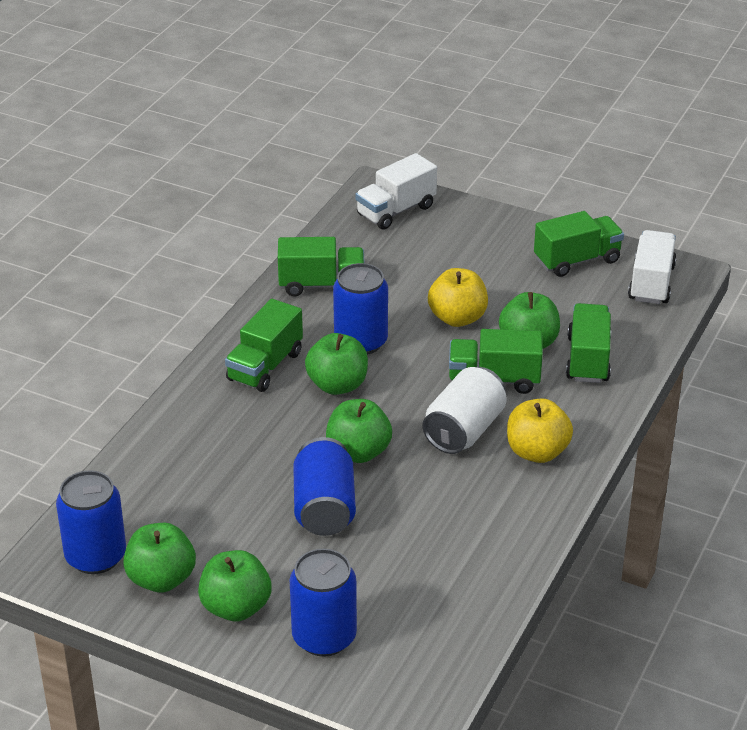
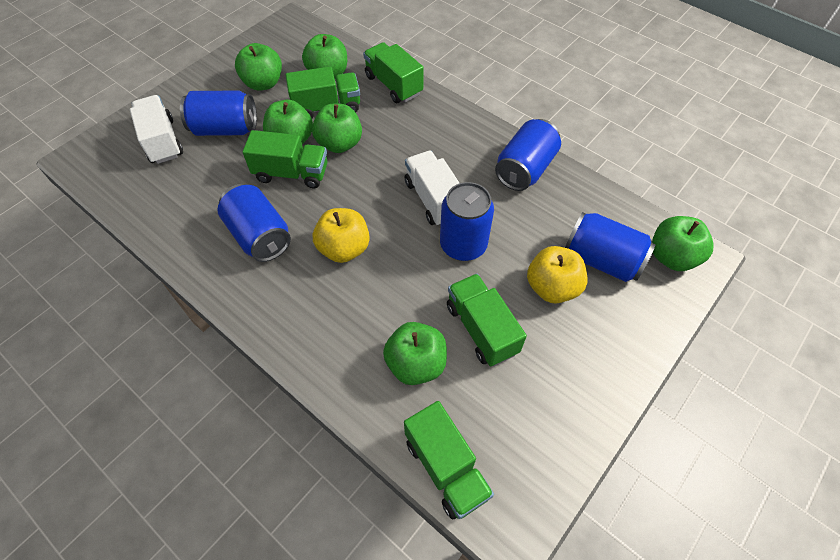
blue can: 4 -> 5
green apple: 5 -> 6
white can: 1 -> 0

